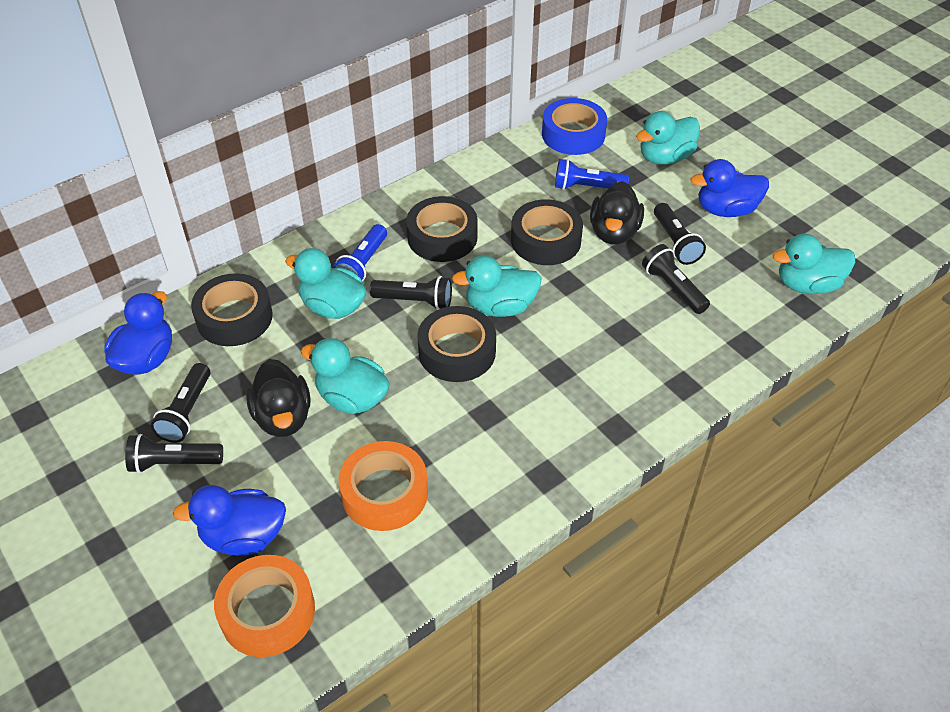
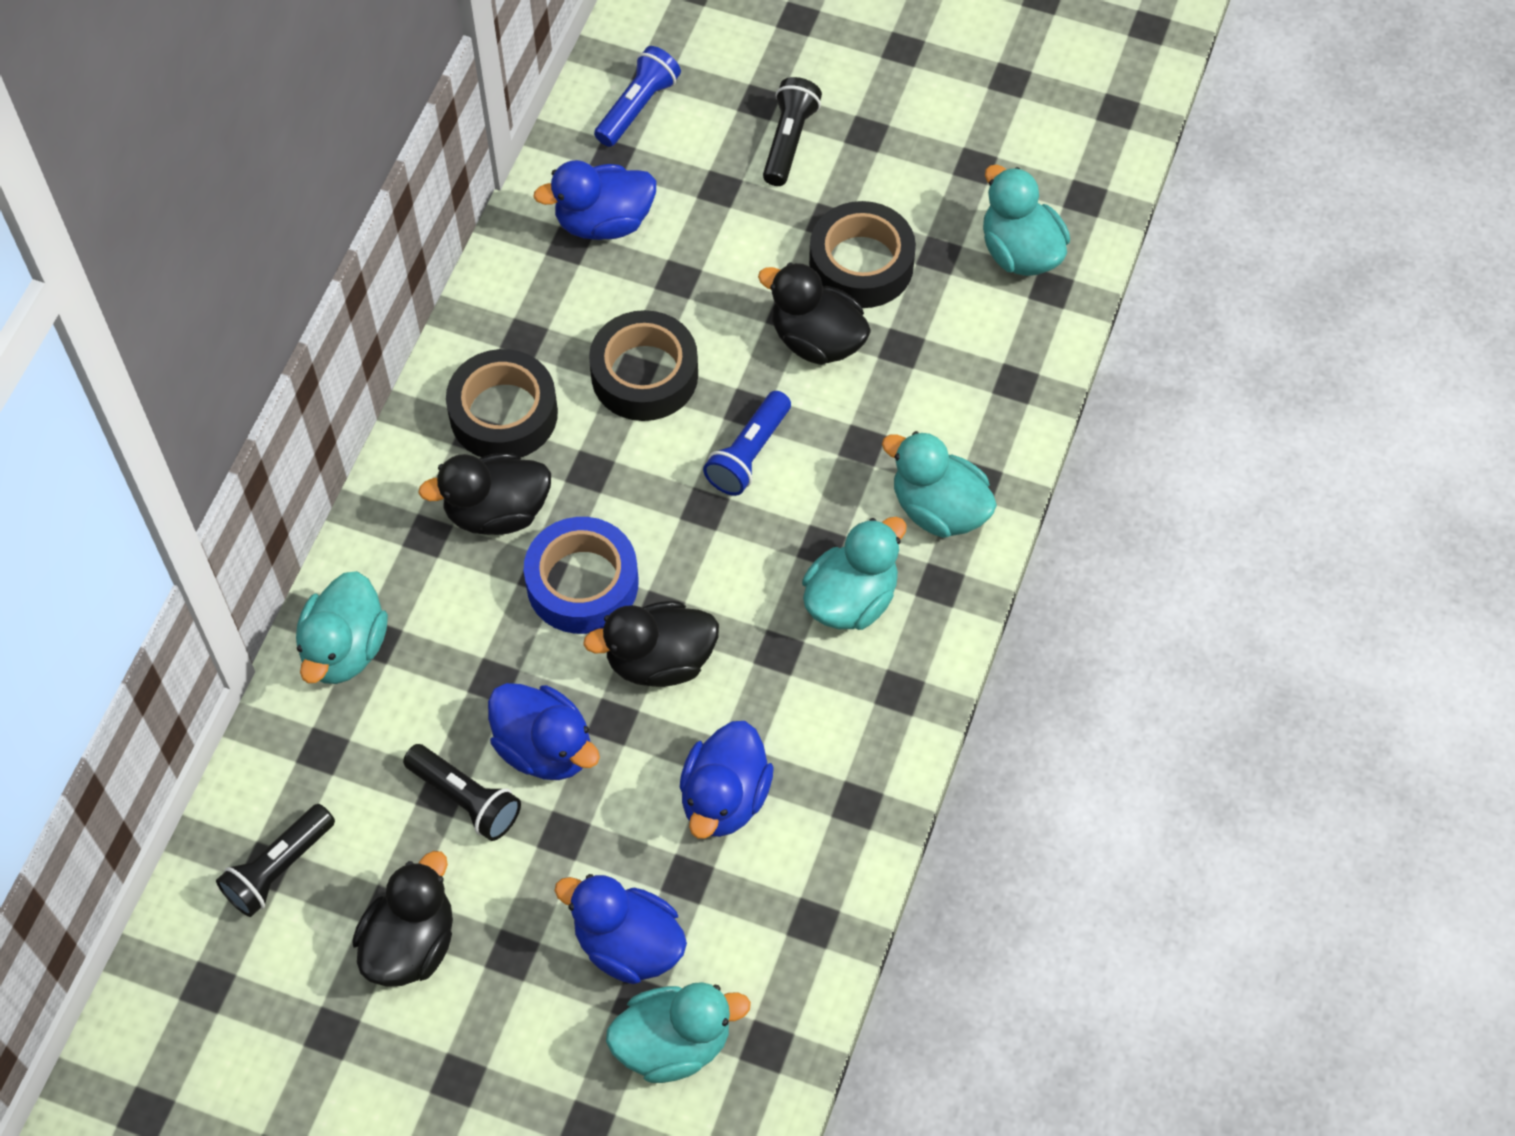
black duck: 2 -> 4
black flashlight: 5 -> 3
black tape: 4 -> 3
blue duck: 3 -> 4
orange tape: 2 -> 0

